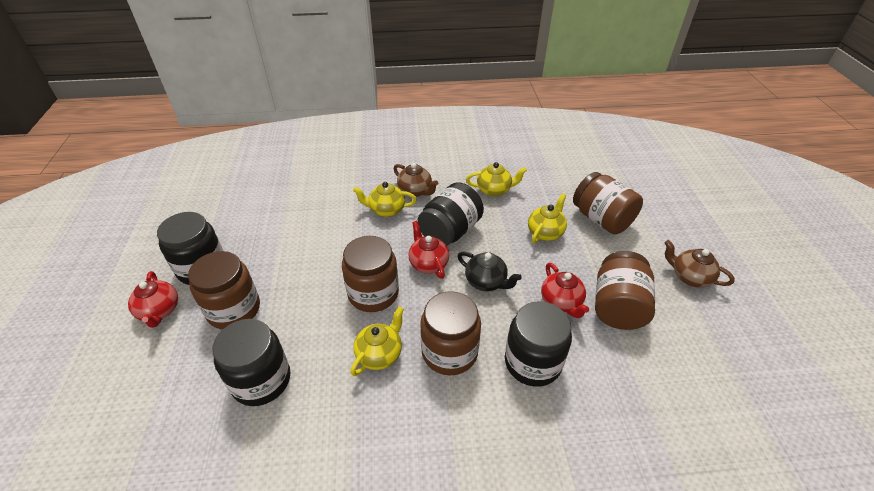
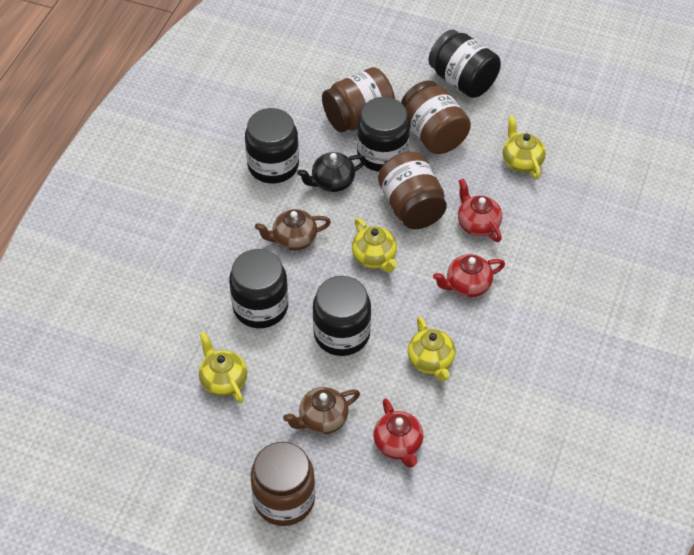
black jar: 4 -> 5
brown jar: 5 -> 4

